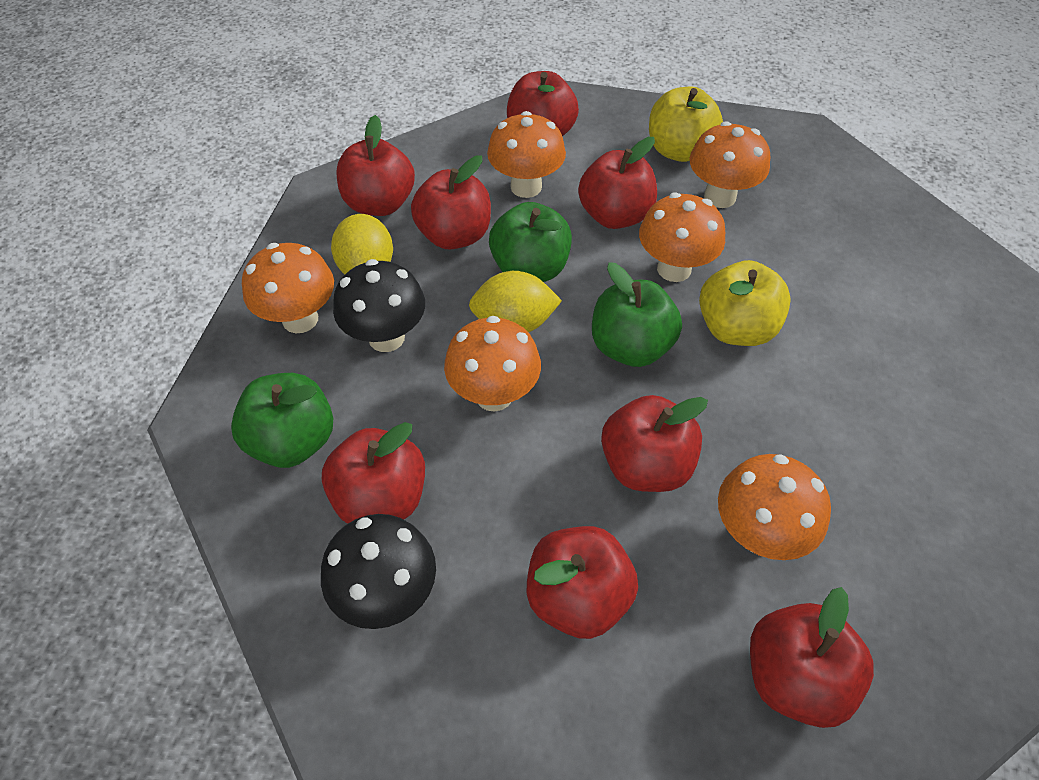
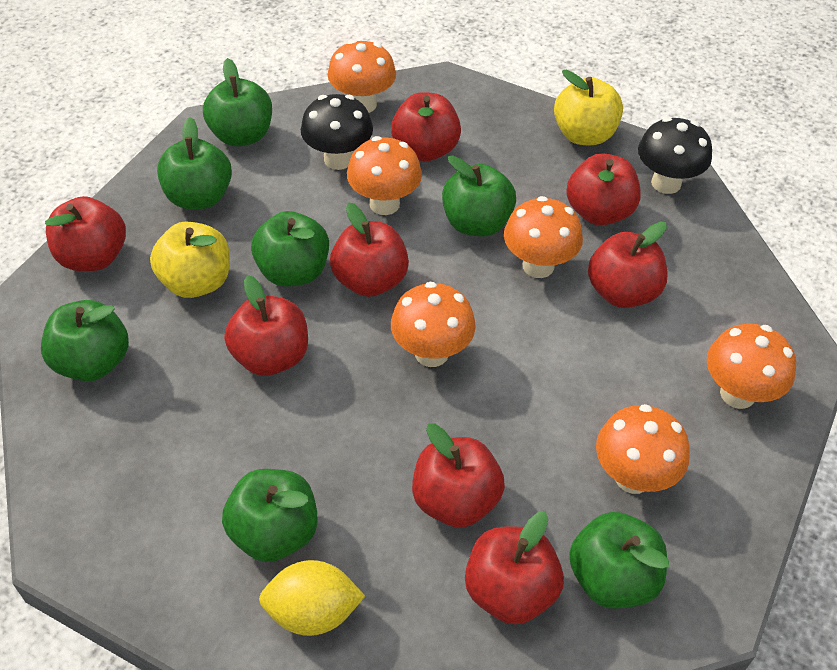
green apple: 3 -> 7
yellow lemon: 2 -> 1

